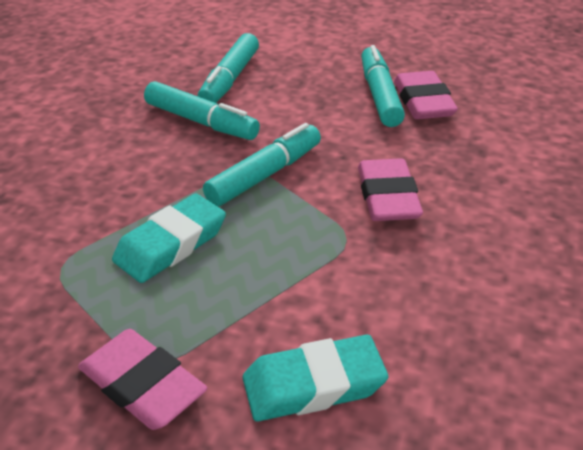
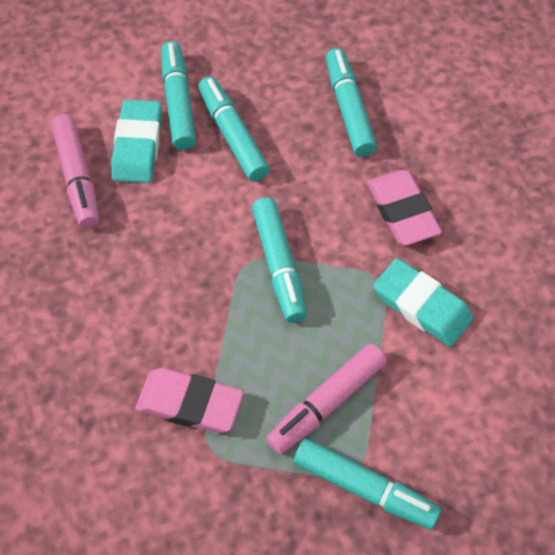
pink eraser: 3 -> 2
pink marker: 0 -> 2
turquoise marker: 4 -> 5

